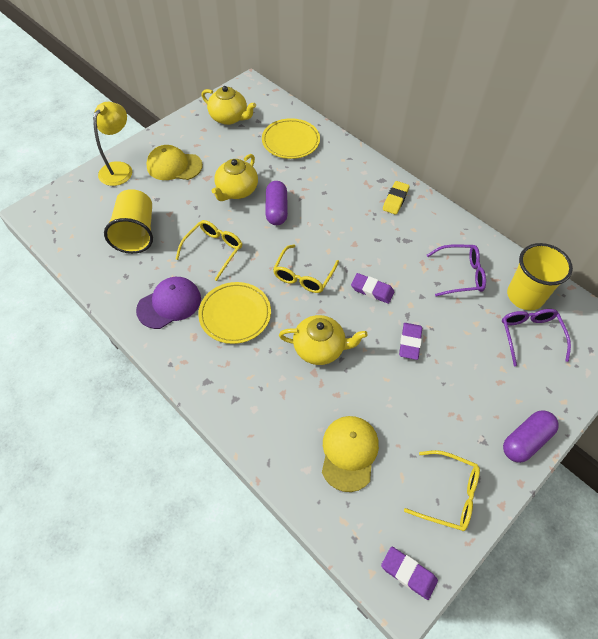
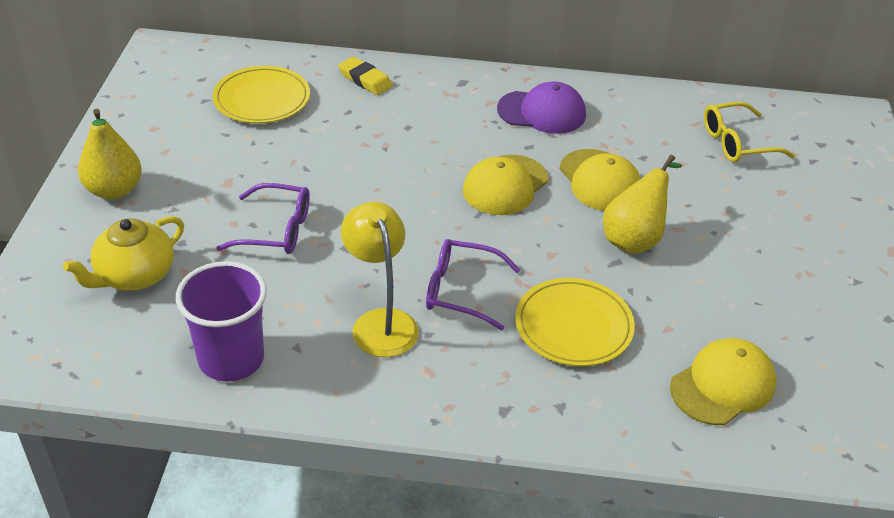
purple capsule: 2 -> 0
purple cup: 0 -> 1
purple eraser: 3 -> 0
yellow cap: 2 -> 3
yellow cup: 2 -> 0
yellow glasses: 3 -> 1
yellow pear: 0 -> 2
yellow teapot: 3 -> 1

